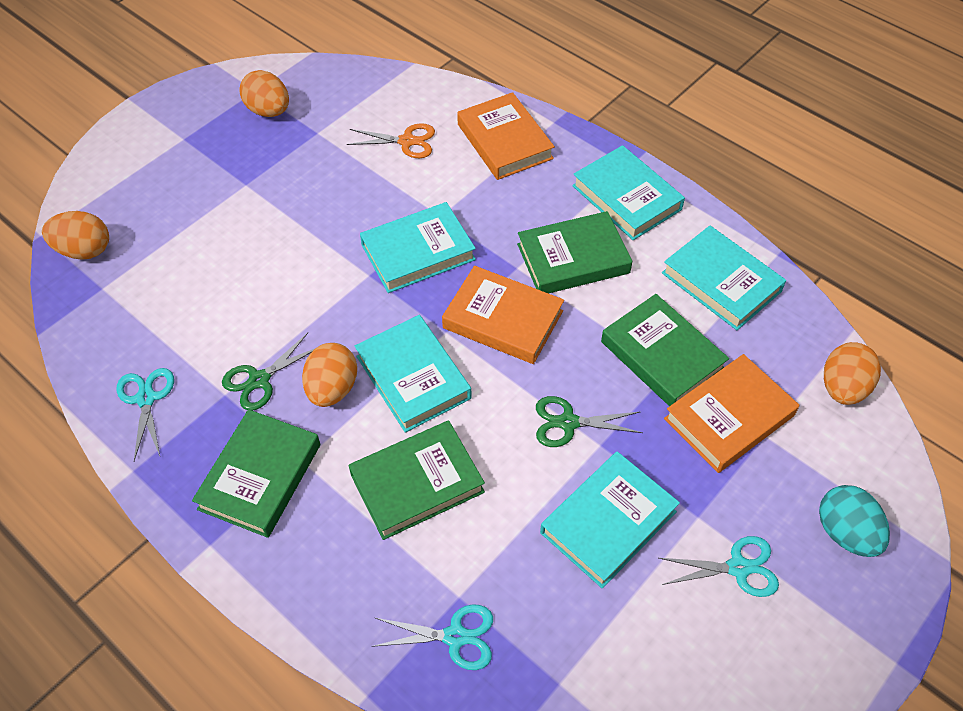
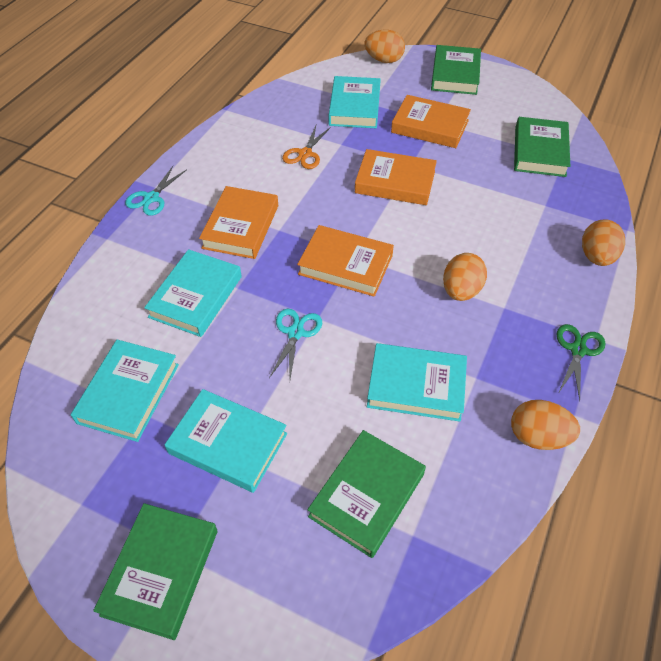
green scissors: 2 -> 1
orange book: 3 -> 4
turquoise egg: 1 -> 0
turquoise scissors: 3 -> 2

